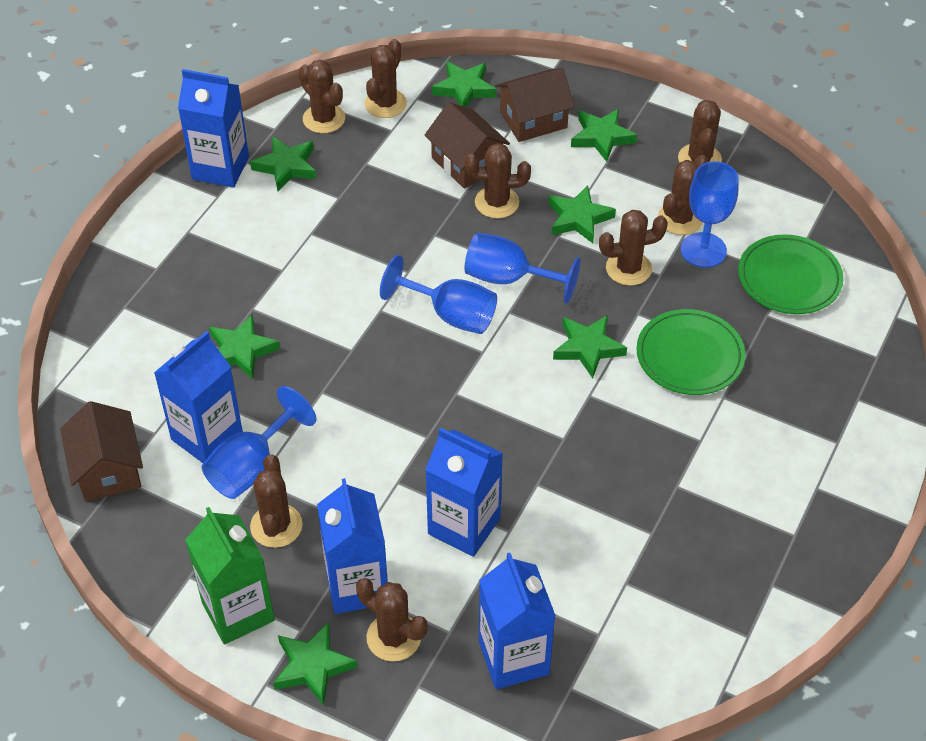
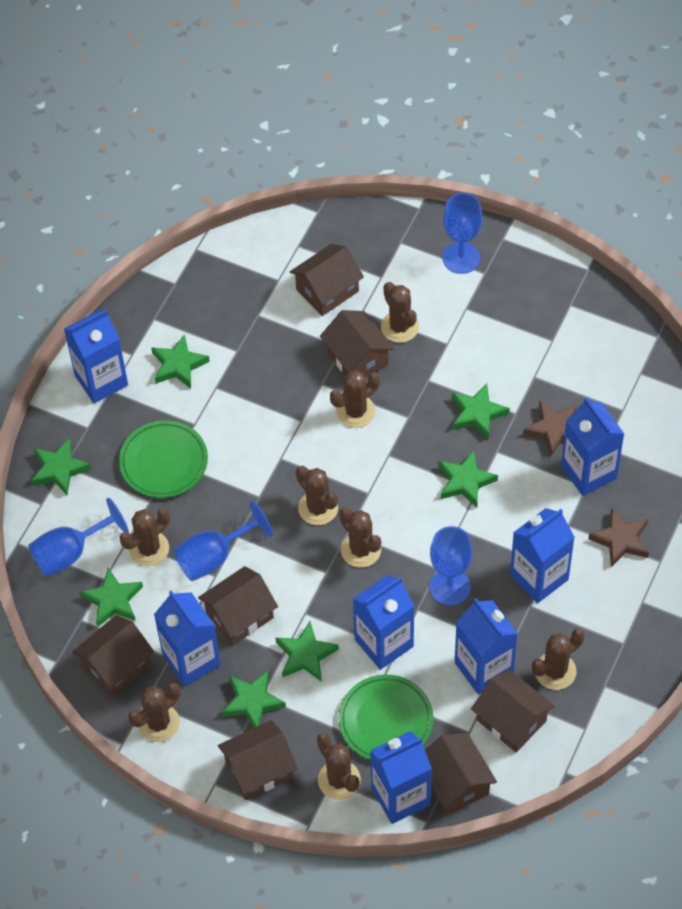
blue carton: 5 -> 7
brown house: 3 -> 7
brown star: 0 -> 2
green carton: 1 -> 0

